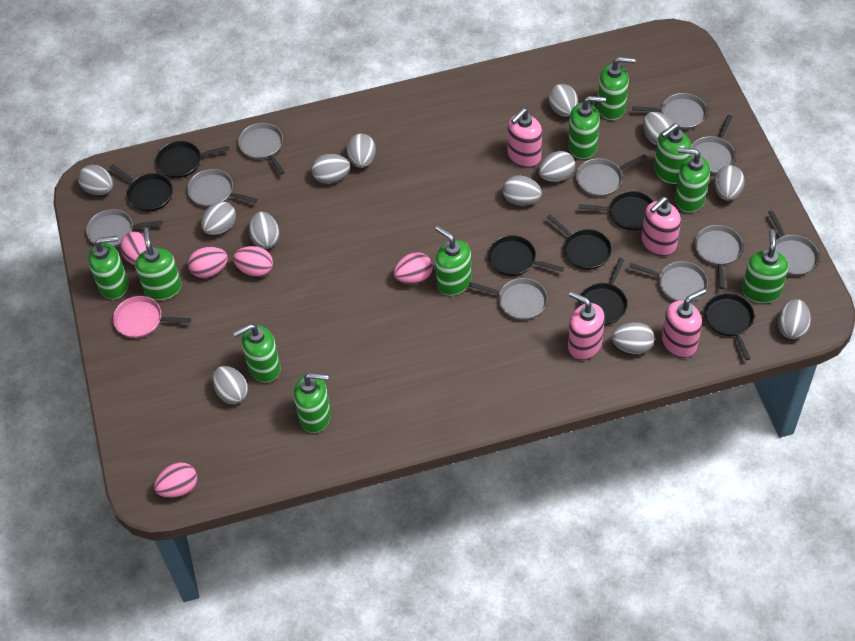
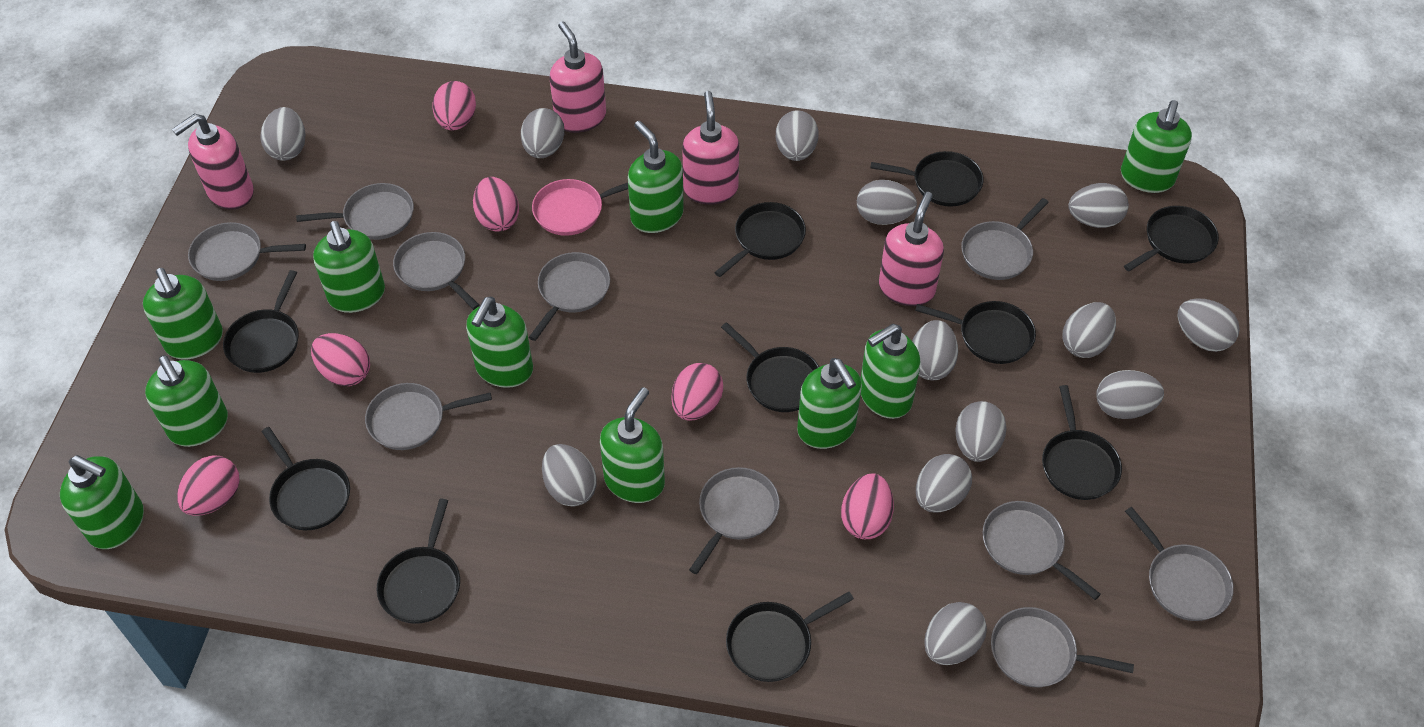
black pan: 7 -> 10
pink egg: 5 -> 6

